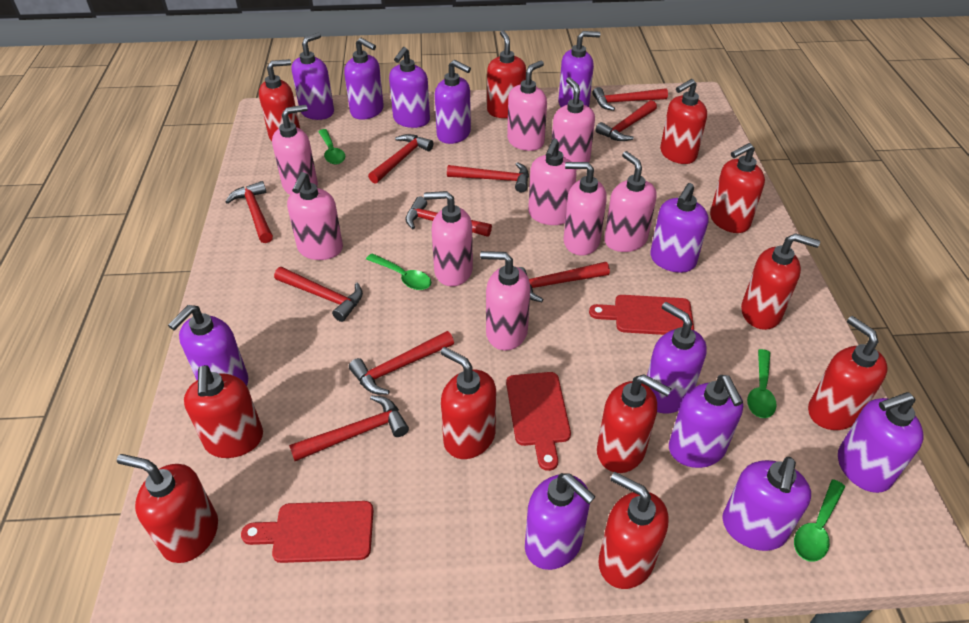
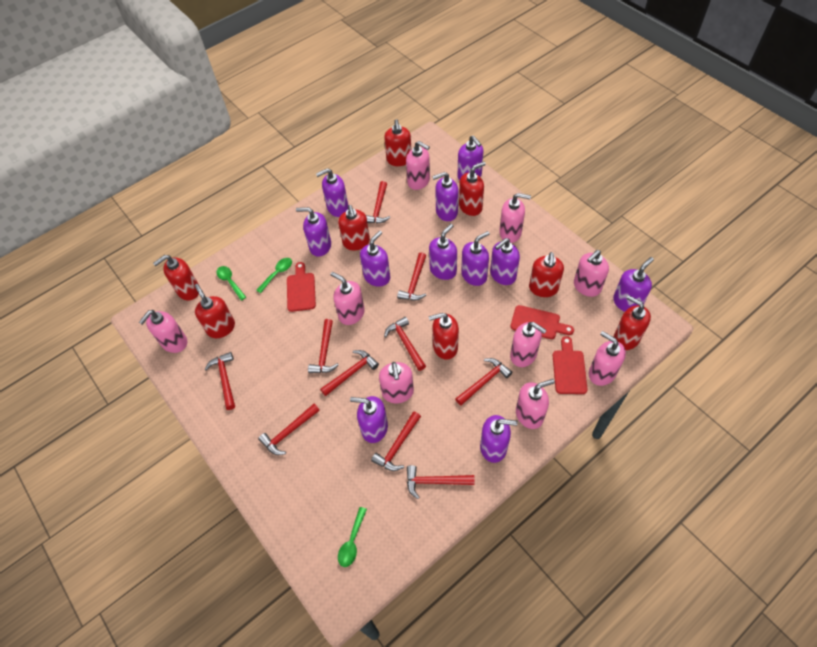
green spoon: 4 -> 3
purple soap dispenser: 12 -> 11
red soap dispenser: 11 -> 8

